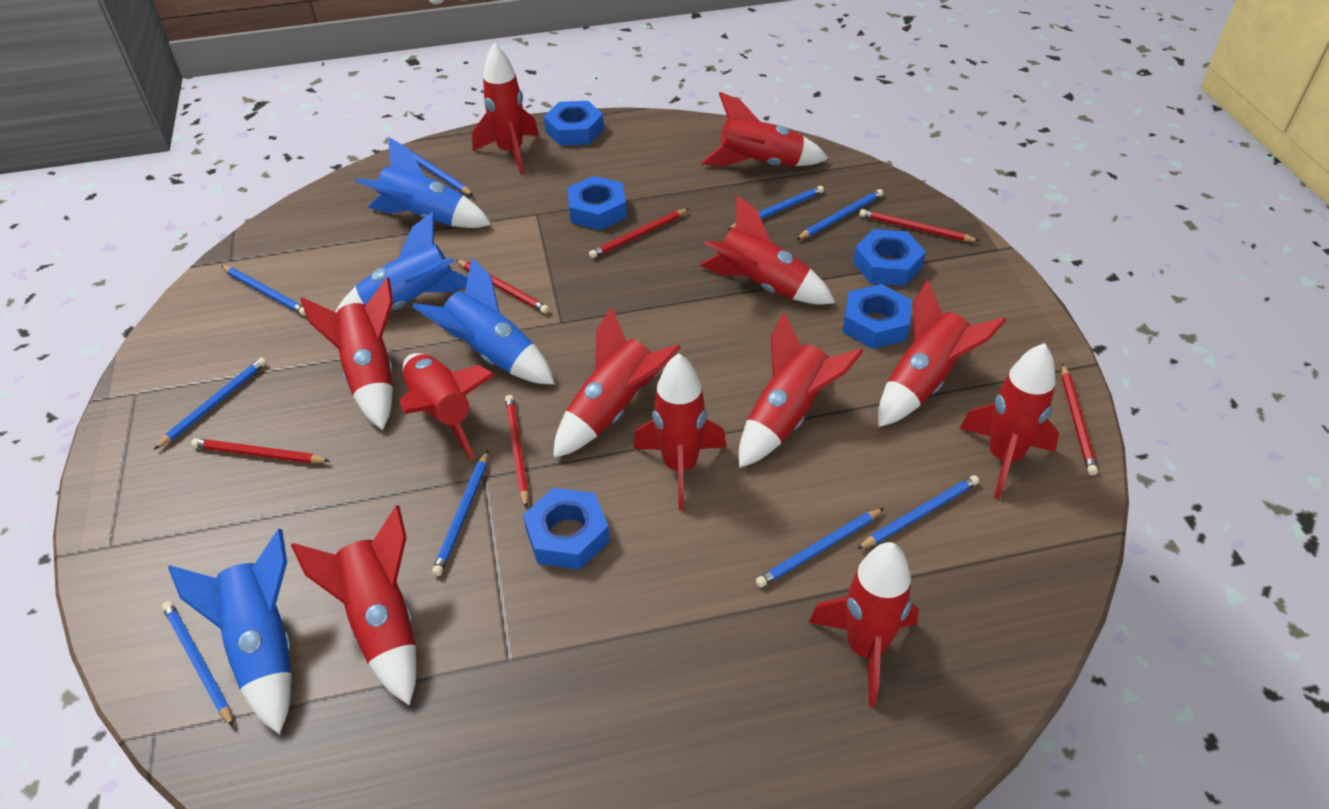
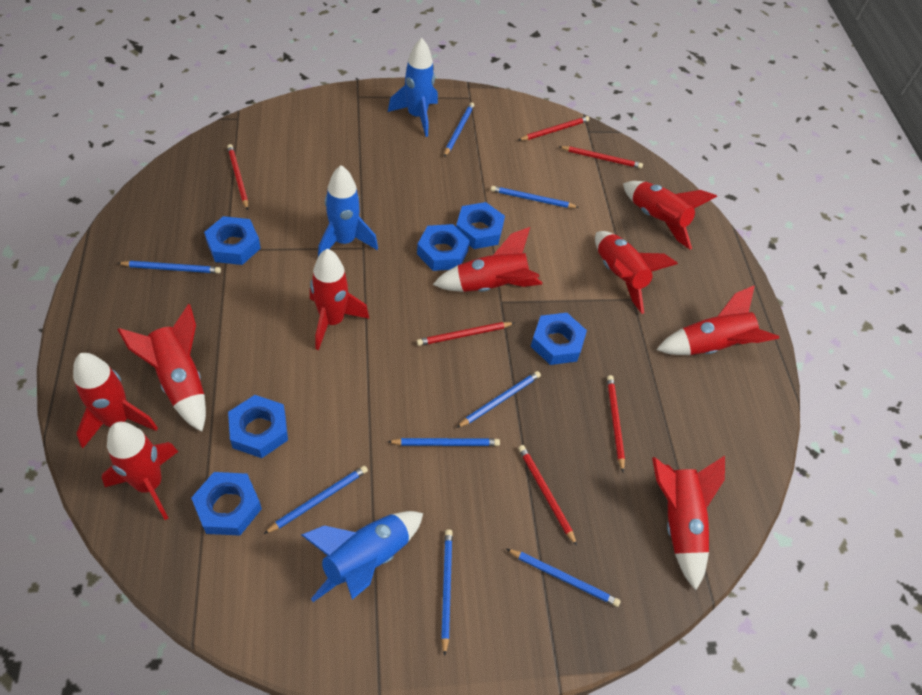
blue nut: 5 -> 6
blue pencil: 9 -> 8
blue rocket: 4 -> 3
red rocket: 12 -> 9

